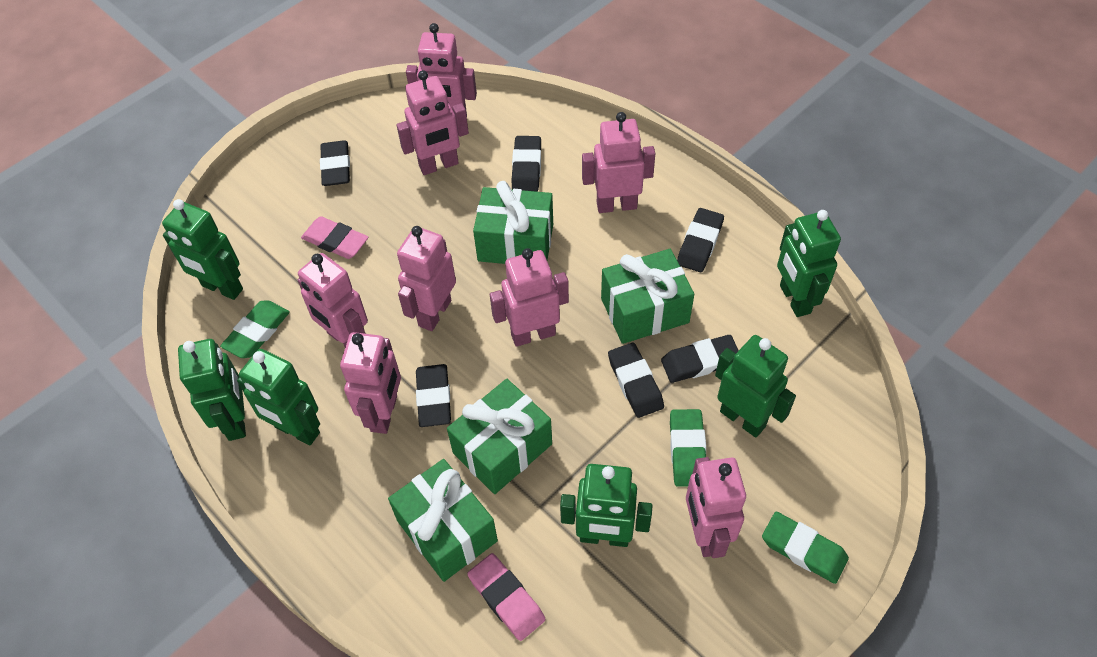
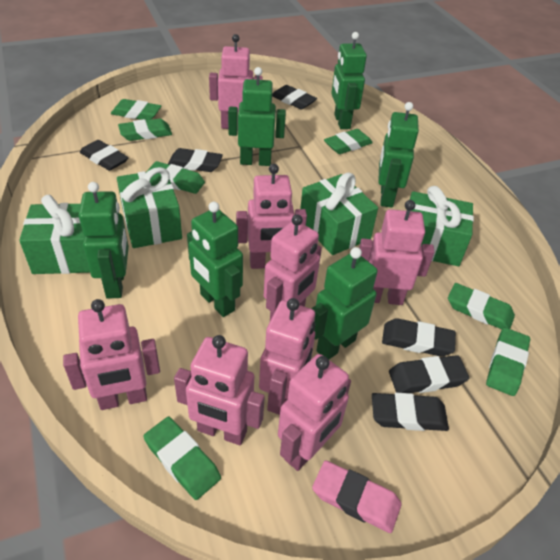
green eraser: 3 -> 7
pink eraser: 2 -> 1

